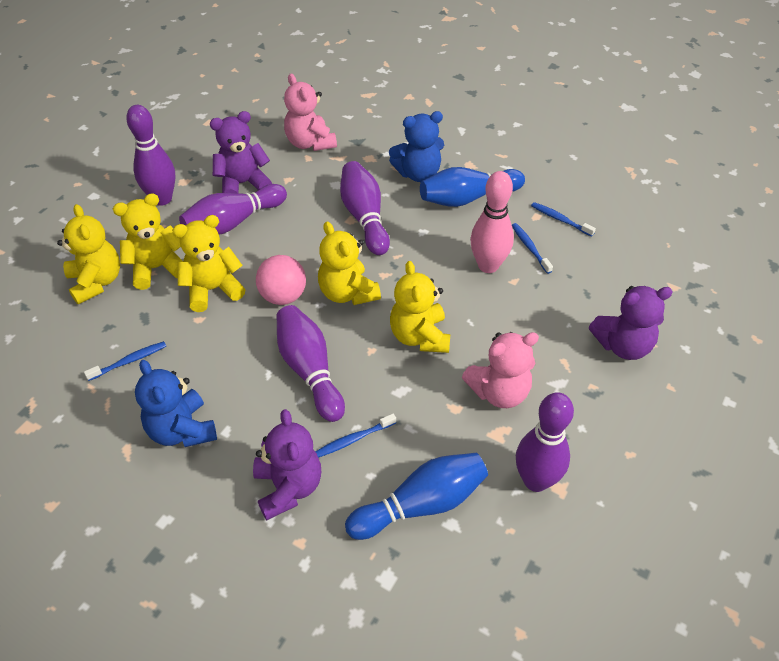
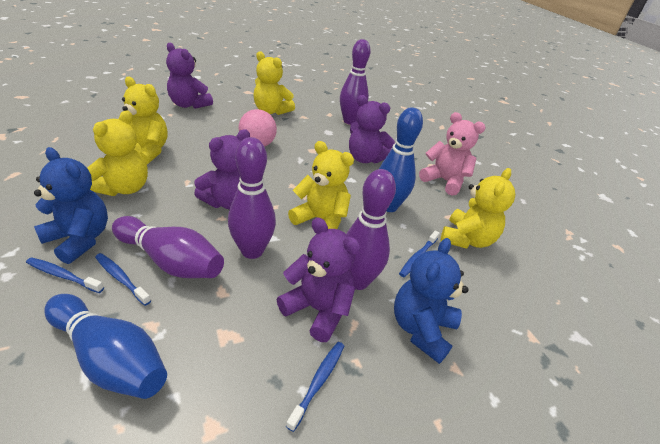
pink bowling pin: 1 -> 0
pink teddy bear: 2 -> 1
purple bowling pin: 5 -> 4
purple teddy bear: 3 -> 4

